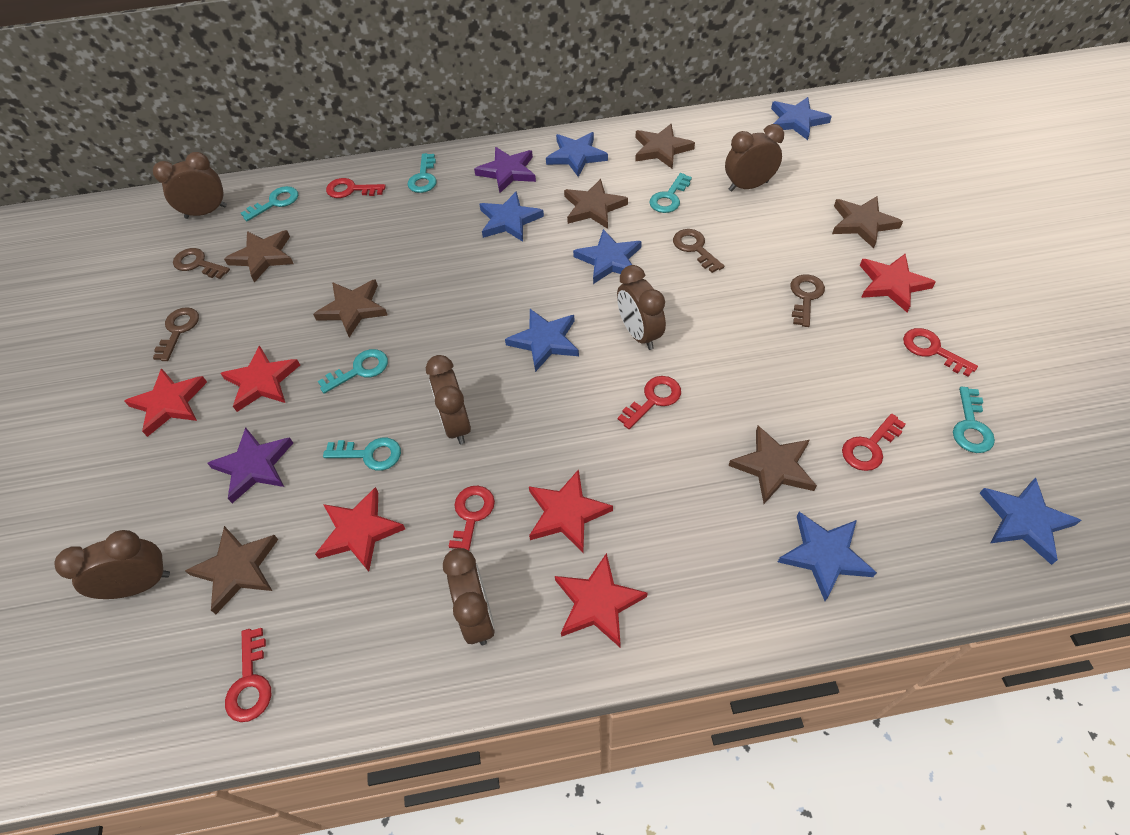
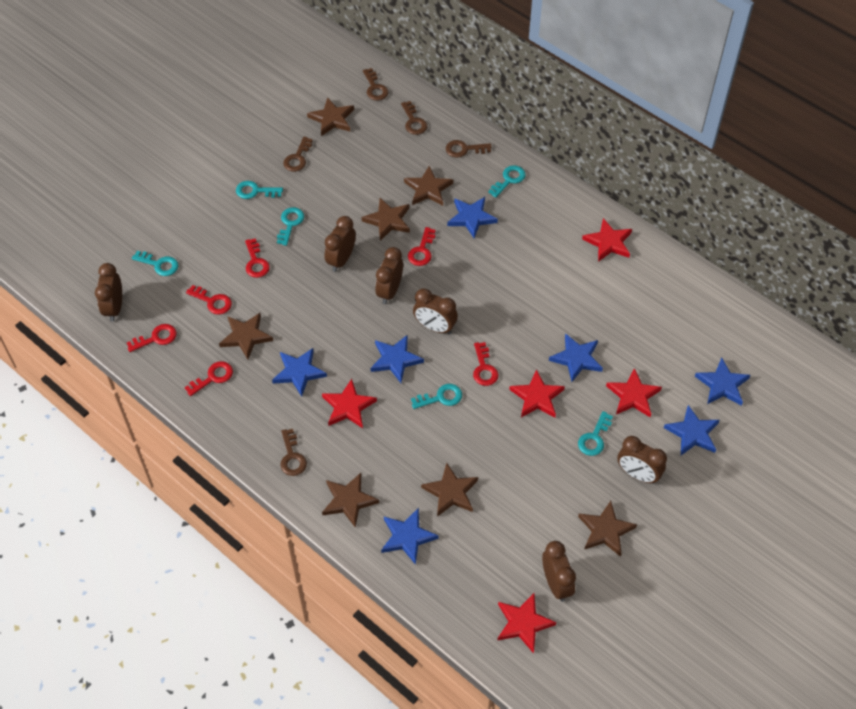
brown key: 4 -> 5
purple star: 2 -> 0
red star: 6 -> 5

